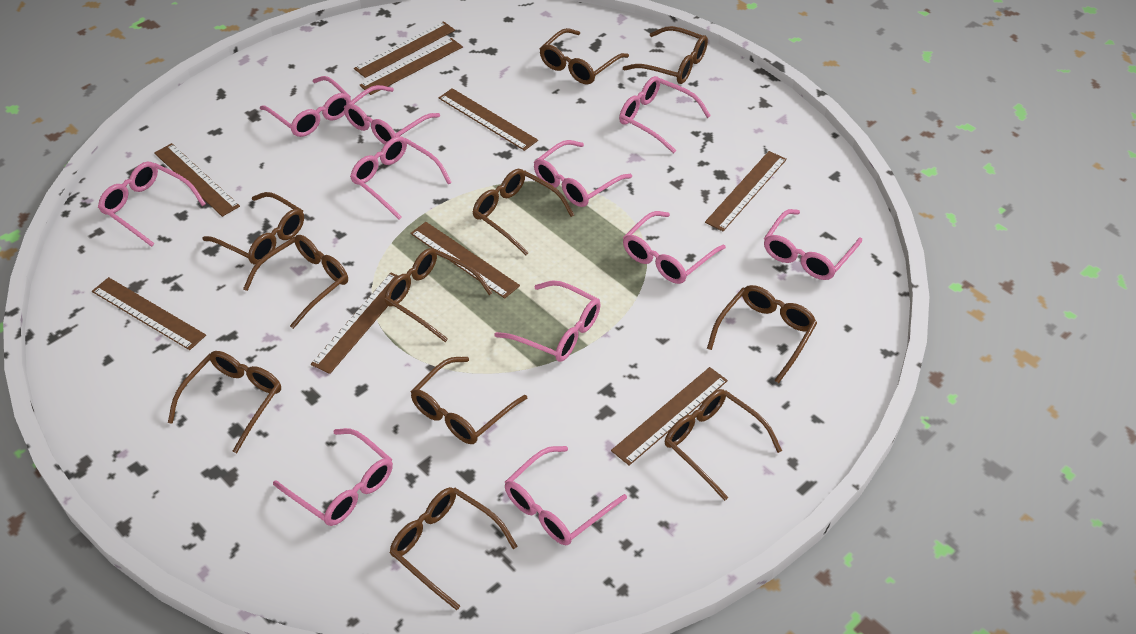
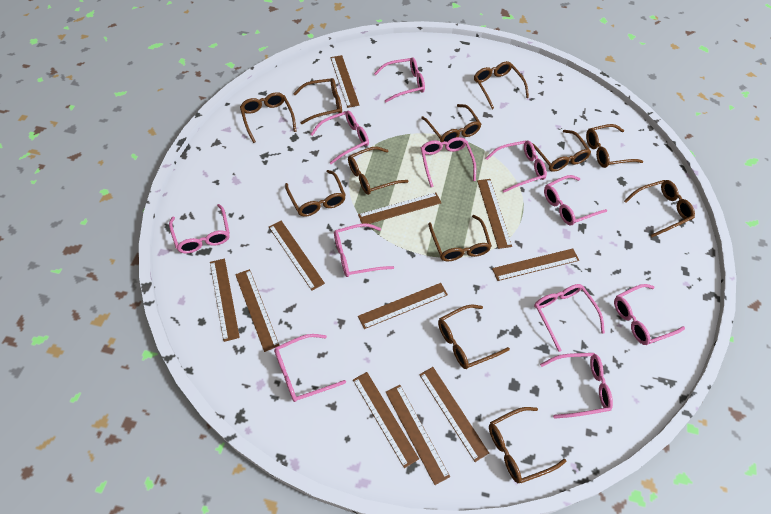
brown glasses: 11 -> 12
brown ruler: 9 -> 11

